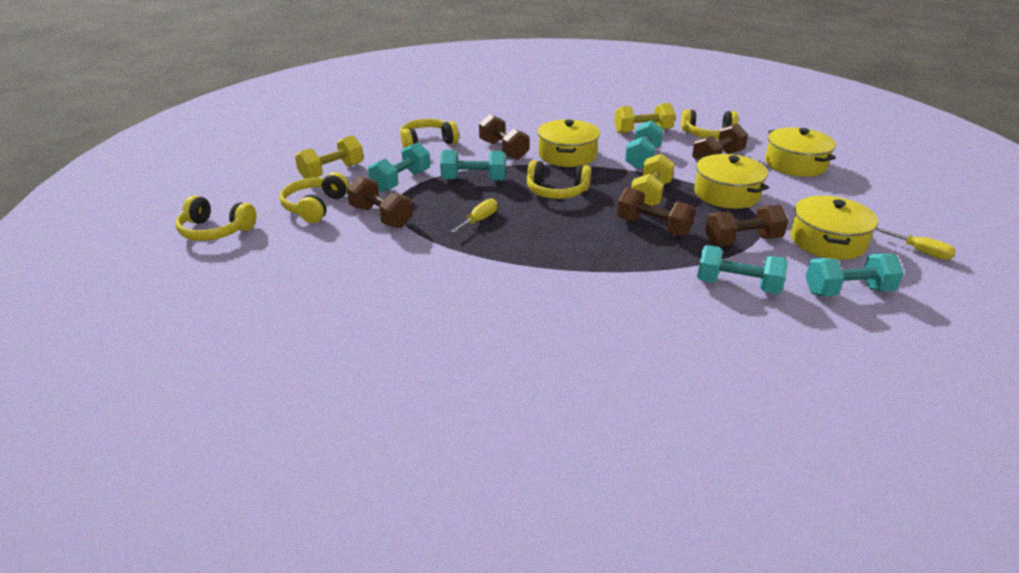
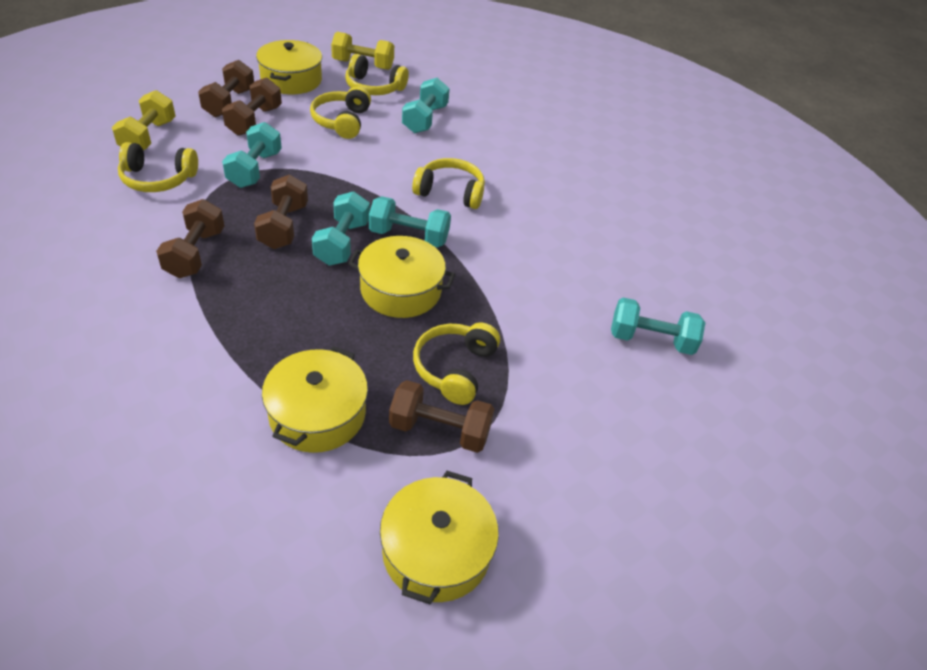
yellow dumbbell: 3 -> 2
yellow screwdriver: 2 -> 0

